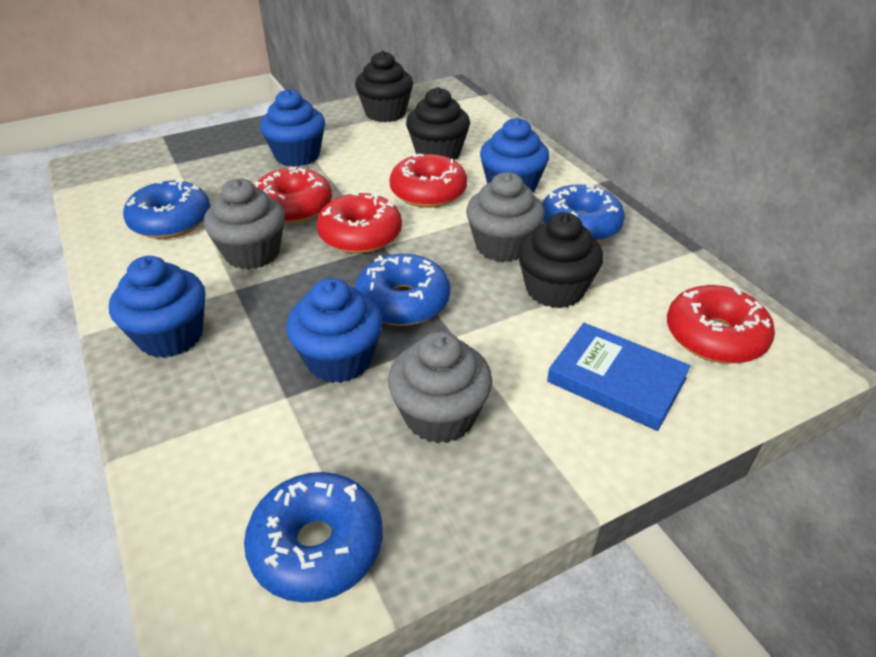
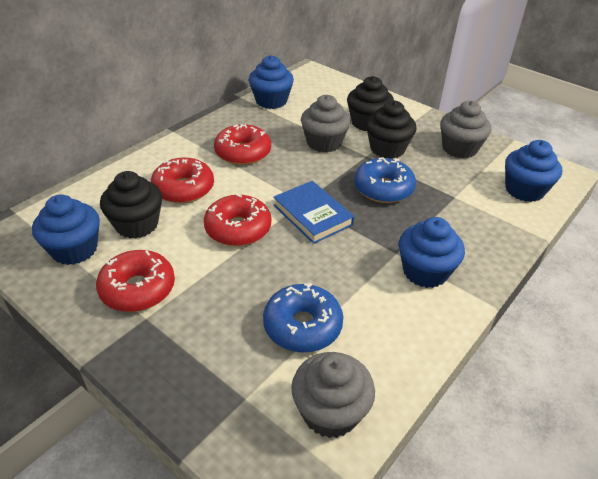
blue donut: 4 -> 2

